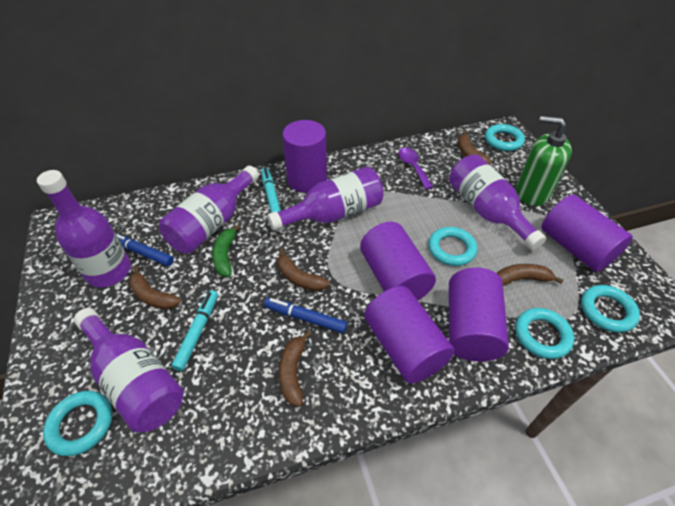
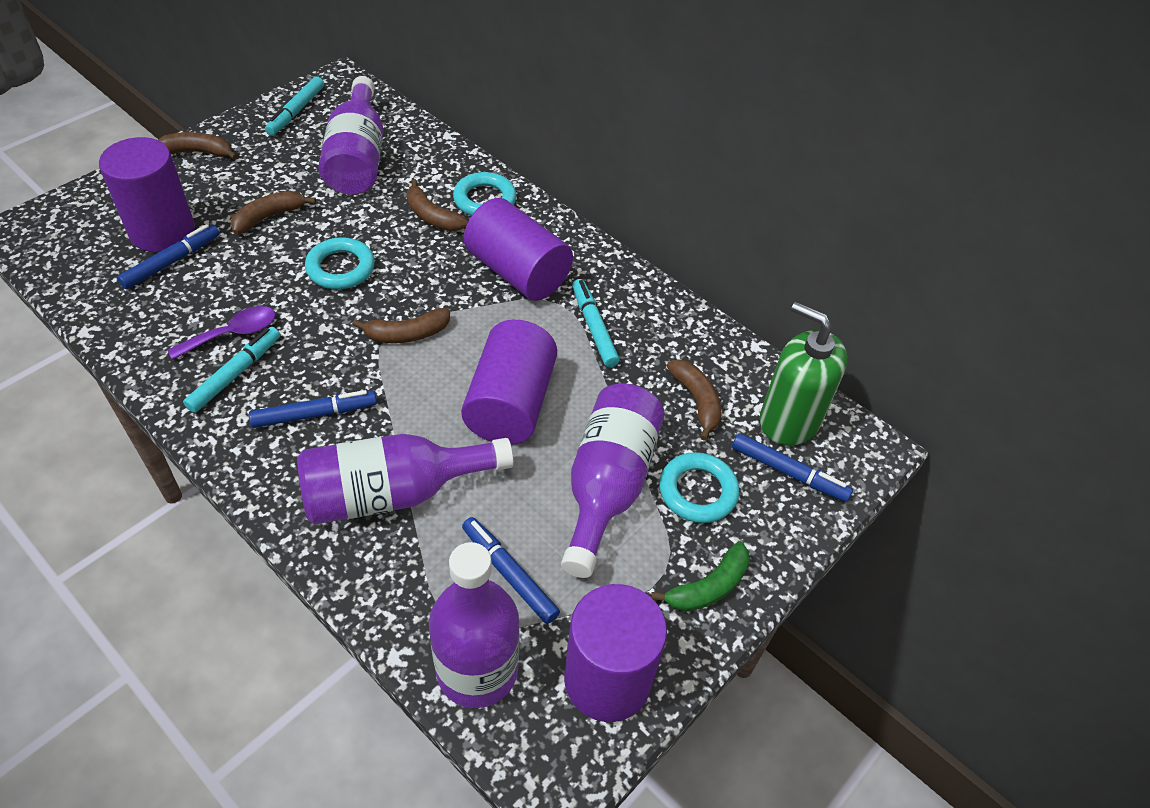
blue marker: 2 -> 4
purple bottle: 5 -> 4
purple cylinder: 5 -> 4
turquoise marker: 2 -> 3
turquoise ring: 5 -> 3

